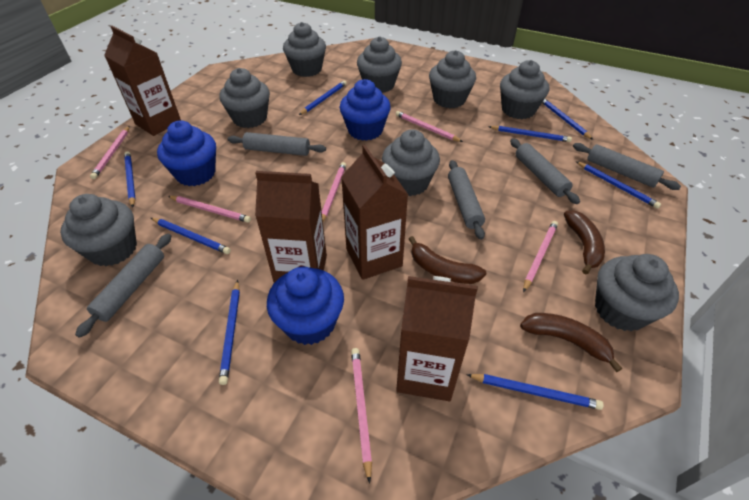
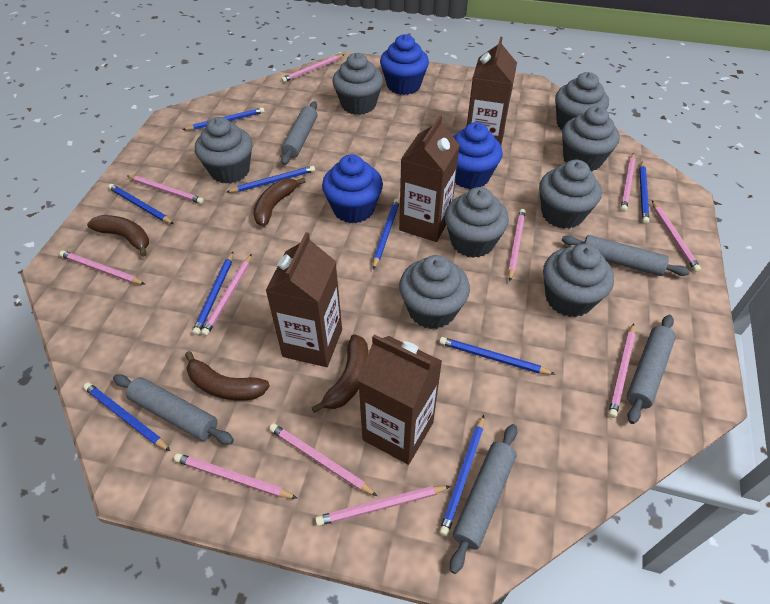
blue pencil: 8 -> 9
brown banana: 3 -> 4
pink pencil: 6 -> 11

